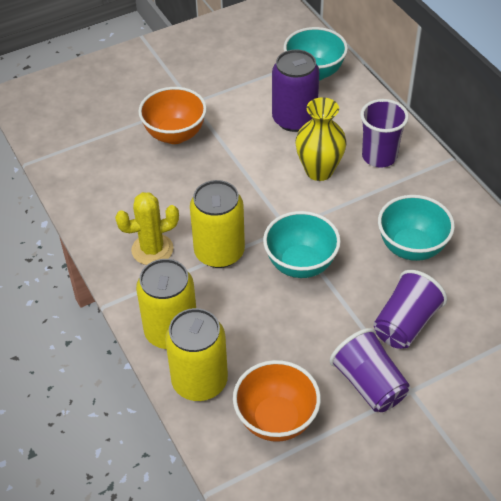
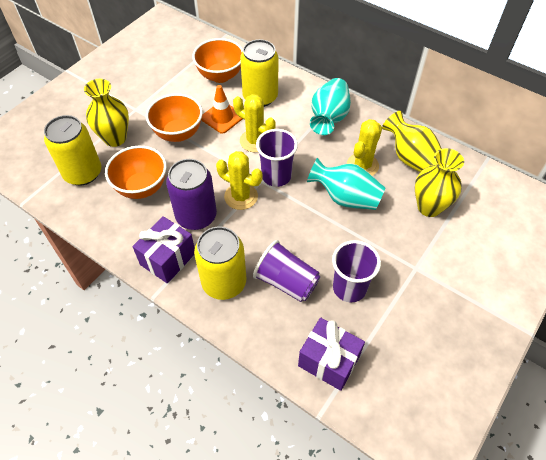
orange bowl: 2 -> 3
orange traffic cone: 0 -> 1
purple gift: 0 -> 2
turquoise bowl: 3 -> 0
turquoise vase: 0 -> 2
yellow cactus: 1 -> 3
yellow vase: 1 -> 3

